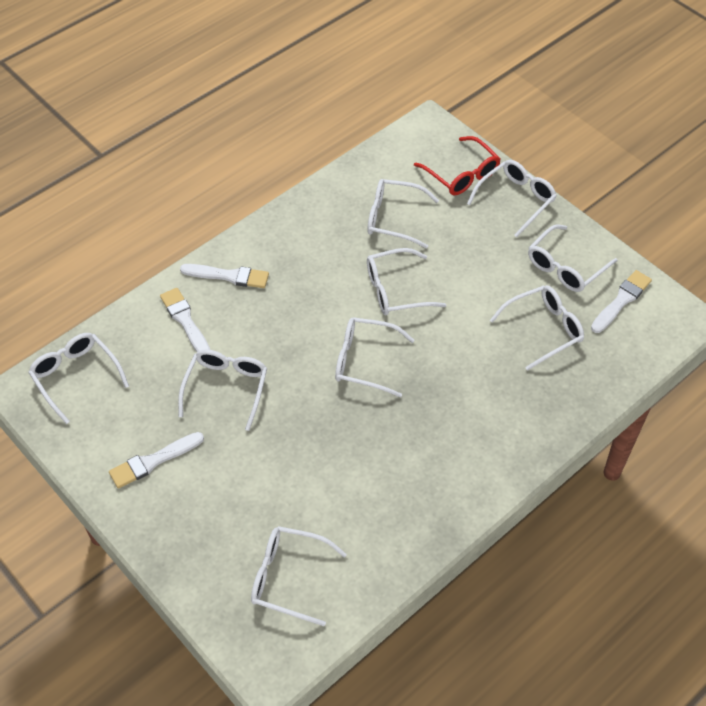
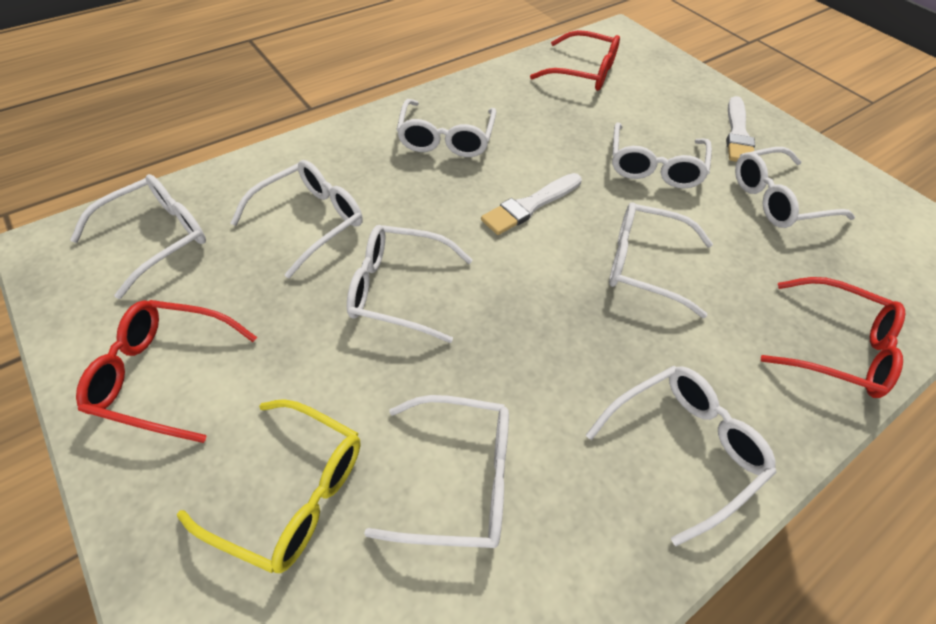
red glasses: 1 -> 3
white brush: 4 -> 2
yellow glasses: 0 -> 1

